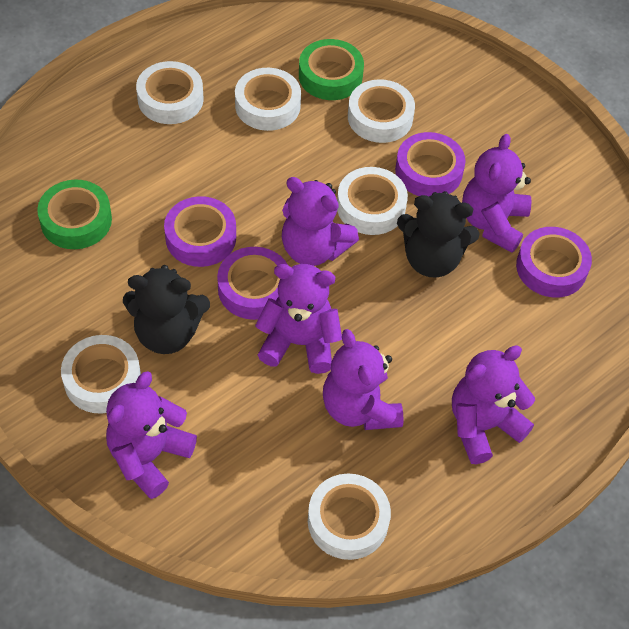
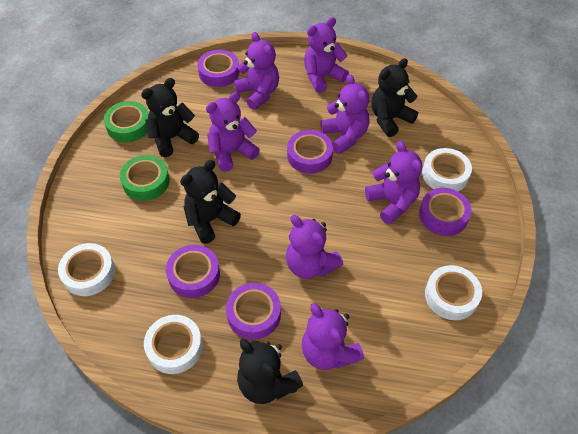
black teddy bear: 2 -> 4
purple tape: 4 -> 5
purple teddy bear: 6 -> 7
white tape: 6 -> 4

